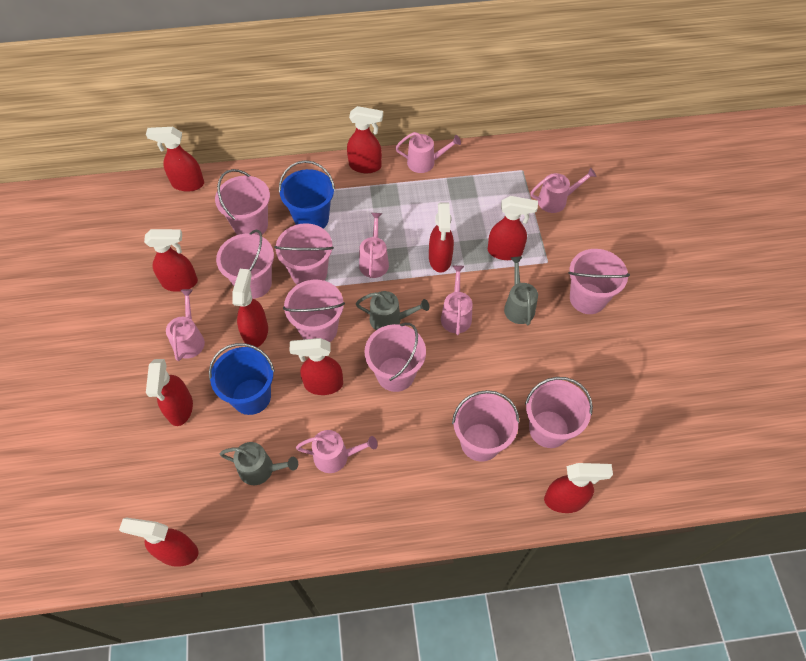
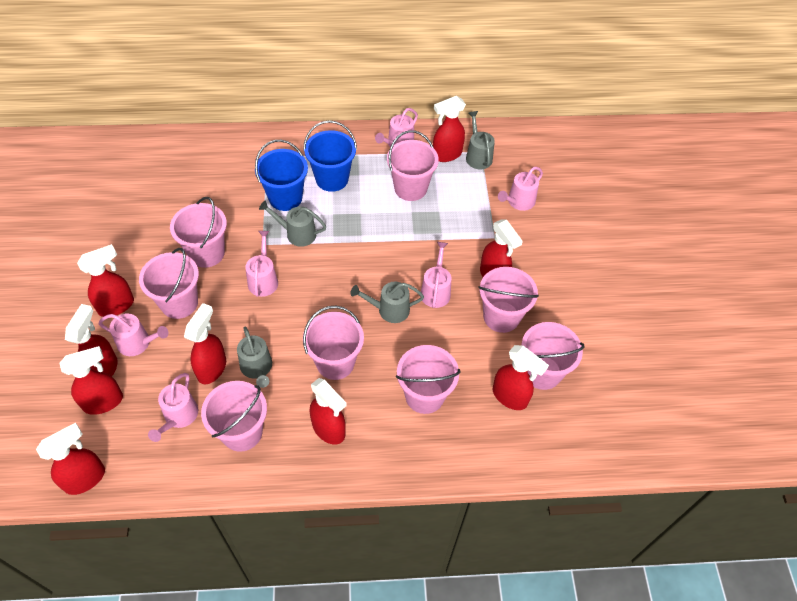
grey watering can: 3 -> 4
red spray bottle: 10 -> 9

